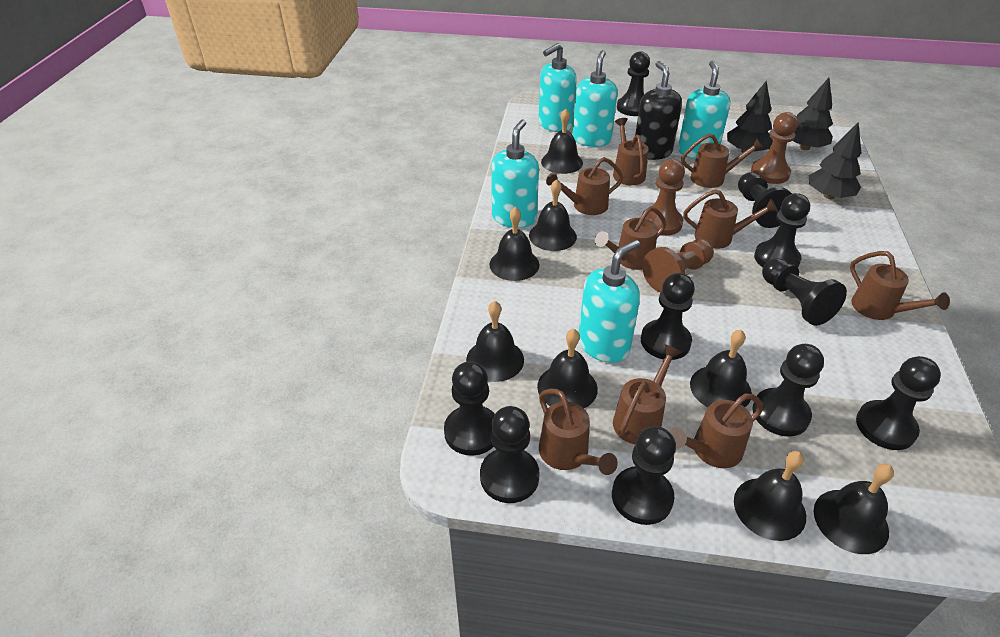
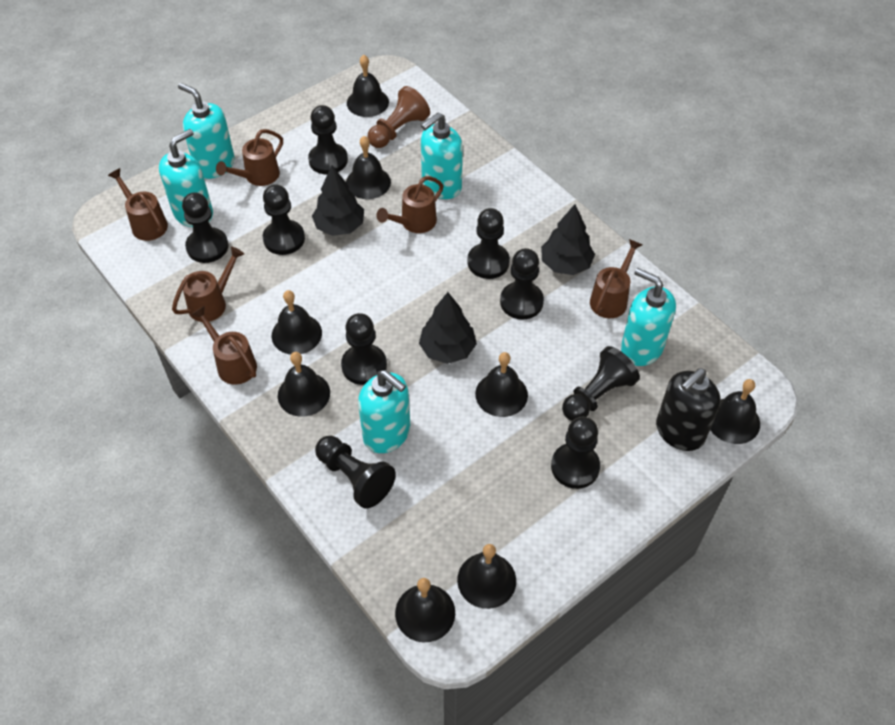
black pawn: 10 -> 9
brown pawn: 3 -> 1
brown watering can: 9 -> 6

